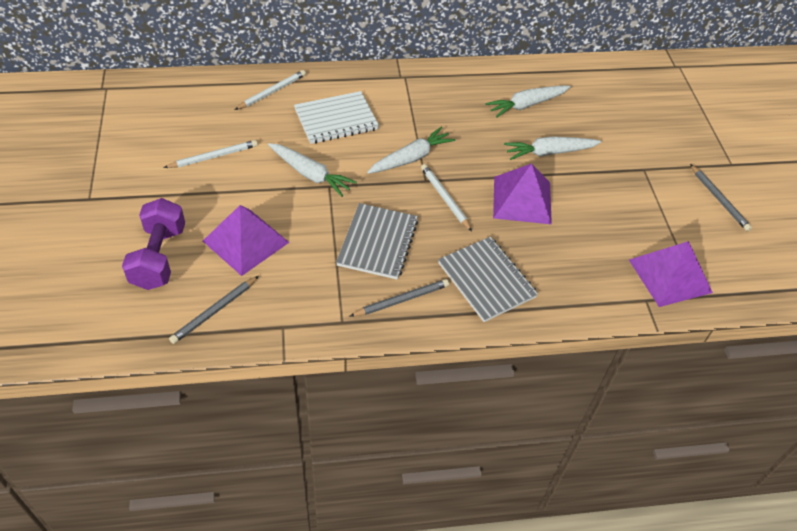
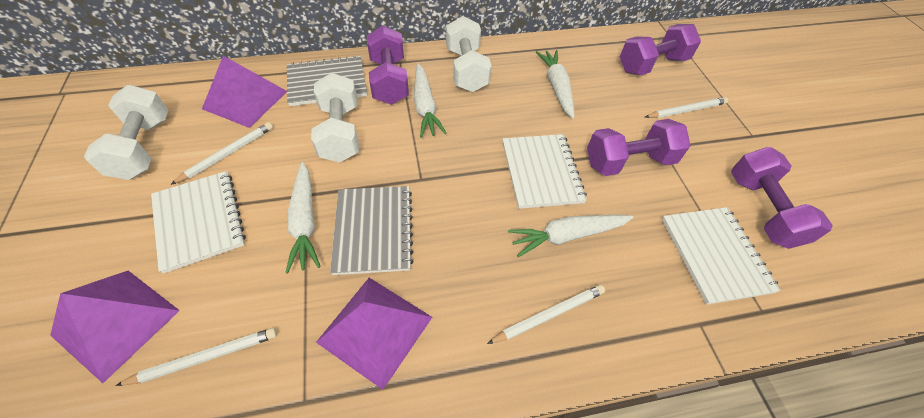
grey pencil: 3 -> 0
purple dumbbell: 1 -> 4
white dumbbell: 0 -> 3
white notebook: 1 -> 3
white pencil: 3 -> 4

